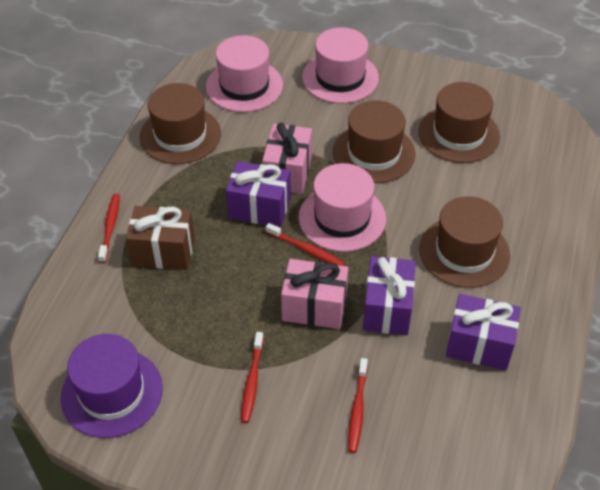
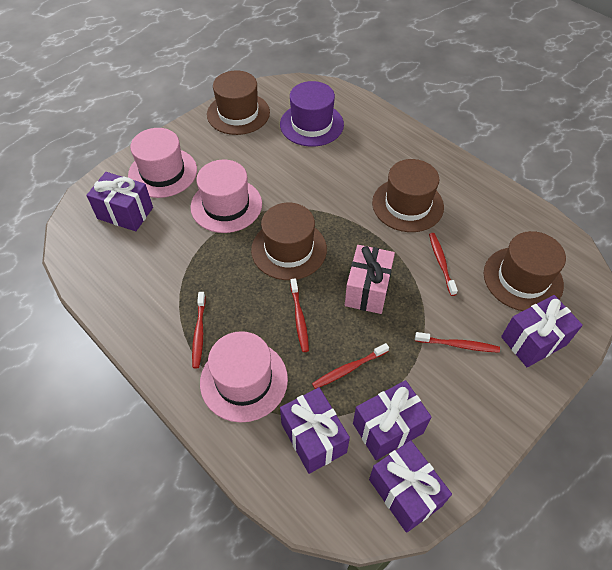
brown gift: 1 -> 0
pink gift: 2 -> 1
purple gift: 3 -> 5
red toothbrush: 4 -> 5

